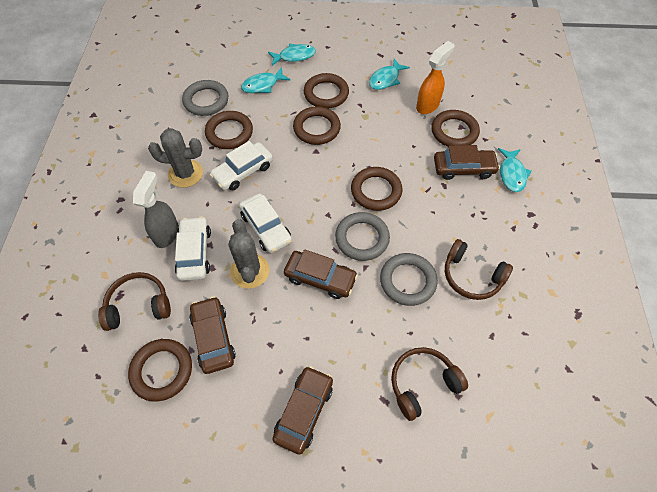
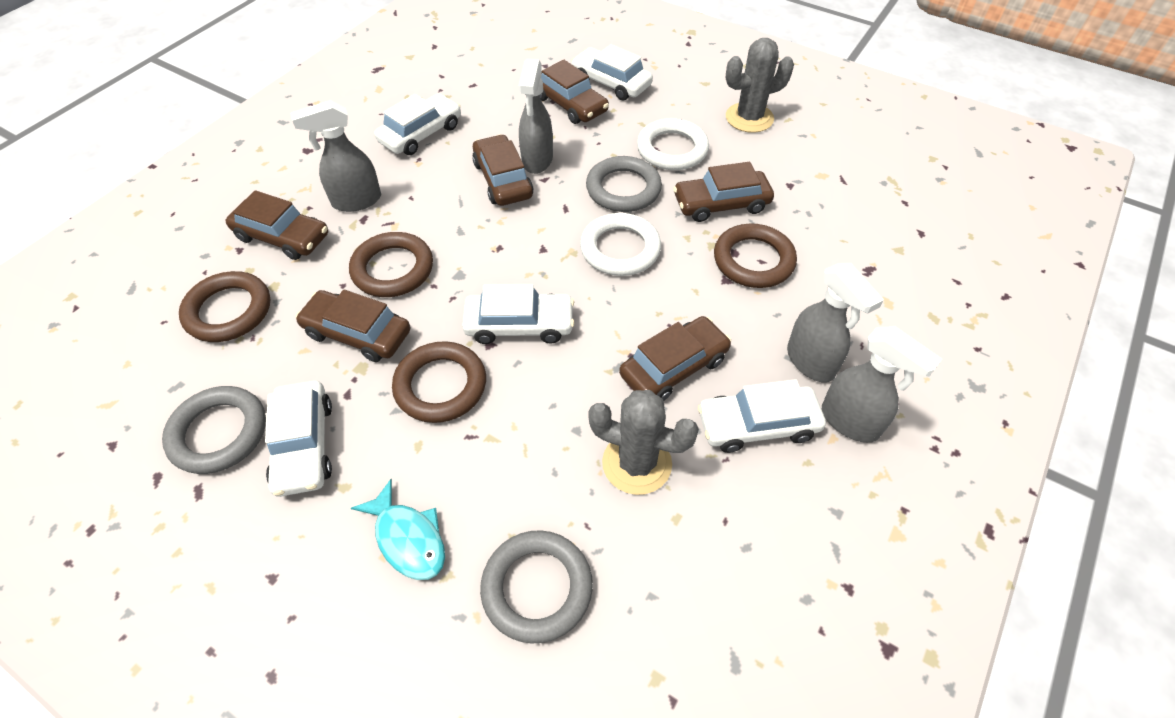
brown car: 4 -> 6
brown headphones: 3 -> 0
brown ring: 6 -> 4
grey spray bottle: 1 -> 4
orange spray bottle: 1 -> 0
turquoise fish: 4 -> 1
white car: 3 -> 5
white ring: 0 -> 2

